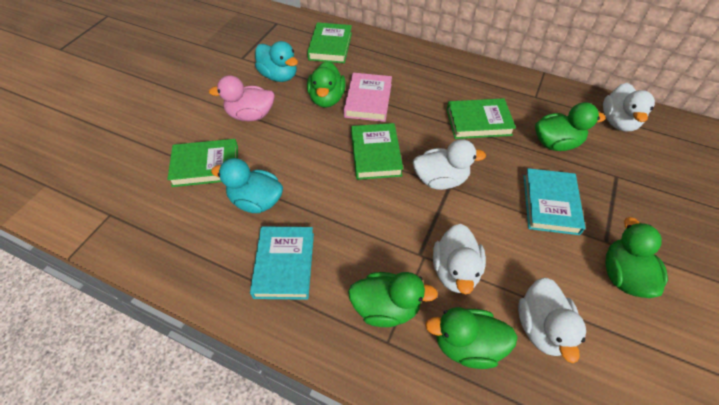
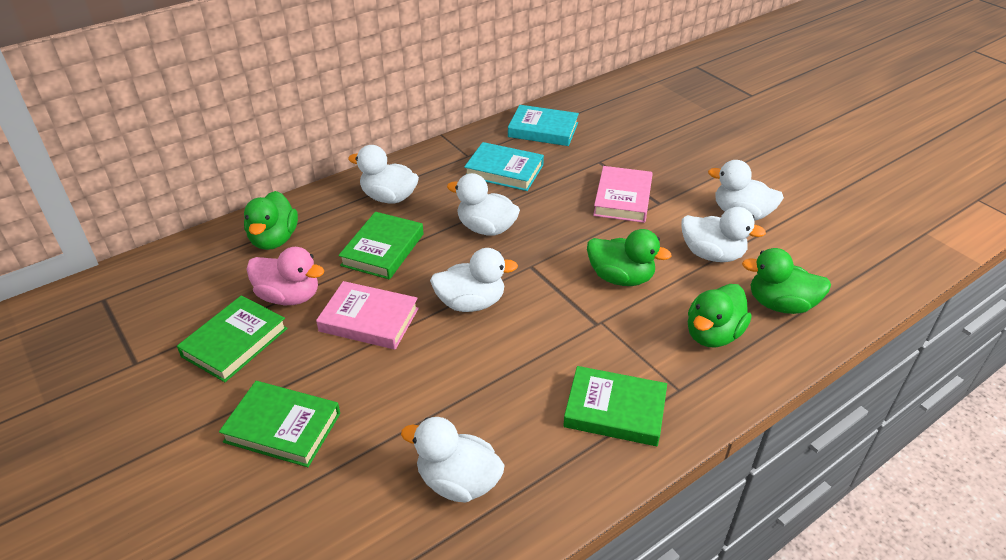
green duck: 5 -> 4
pink book: 1 -> 2
turquoise duck: 2 -> 0
white duck: 4 -> 6

